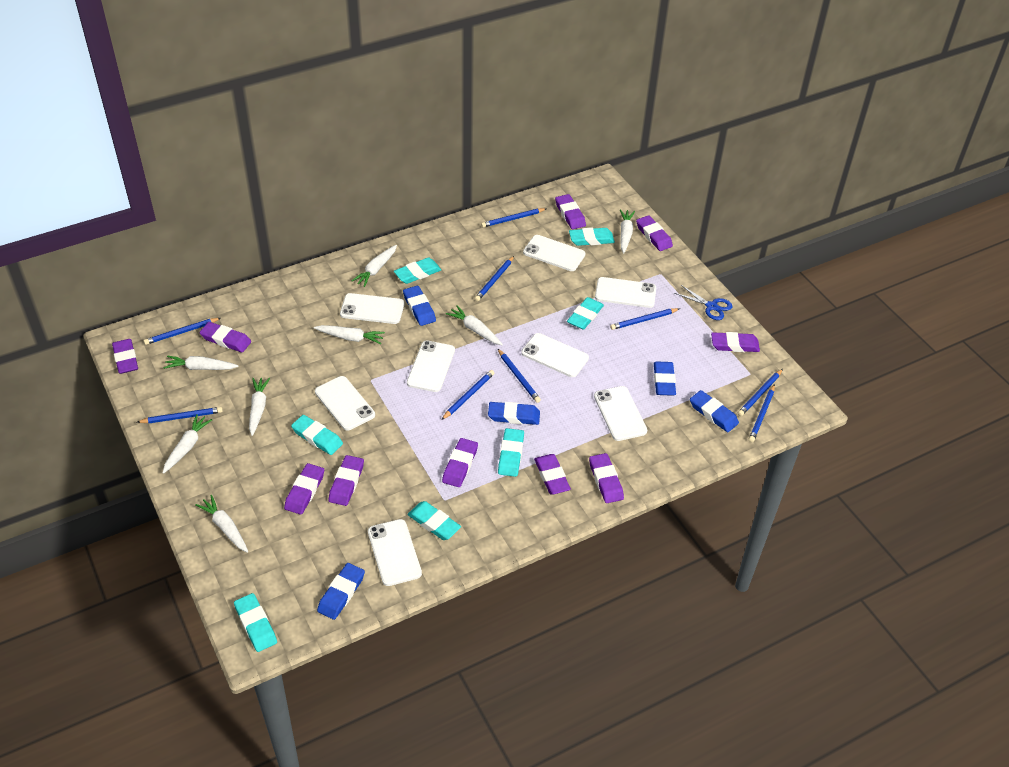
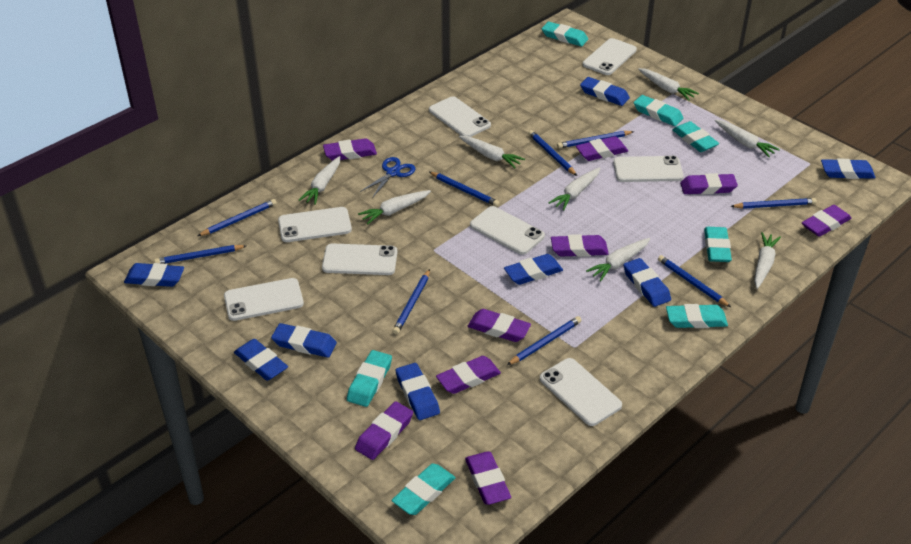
blue eraser: 5 -> 8
purple eraser: 10 -> 9

